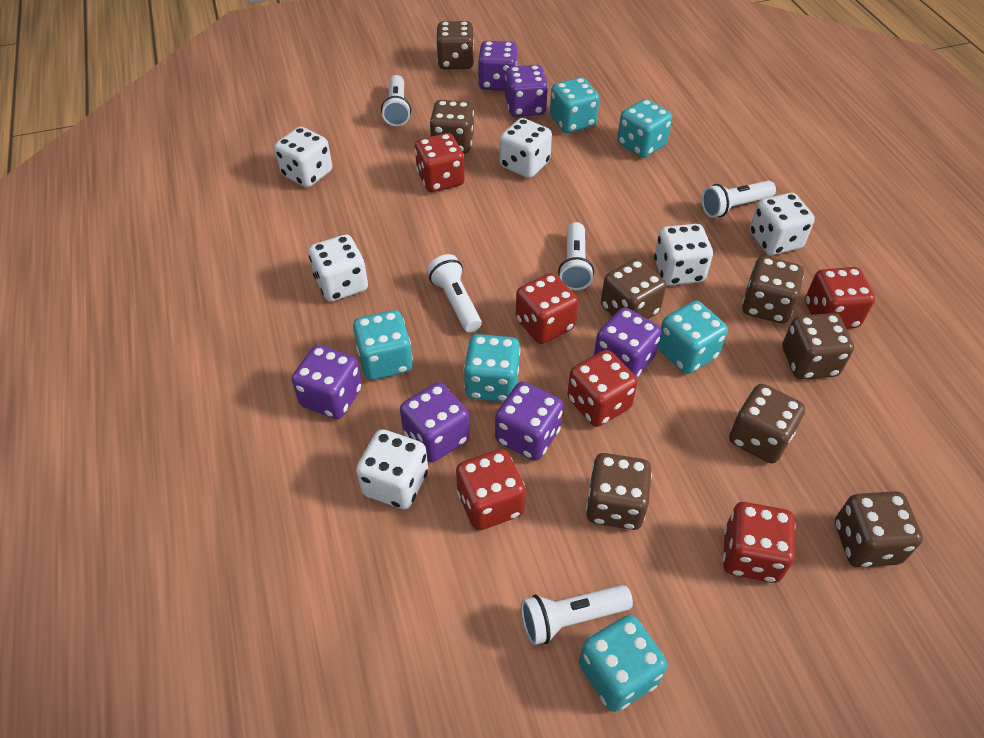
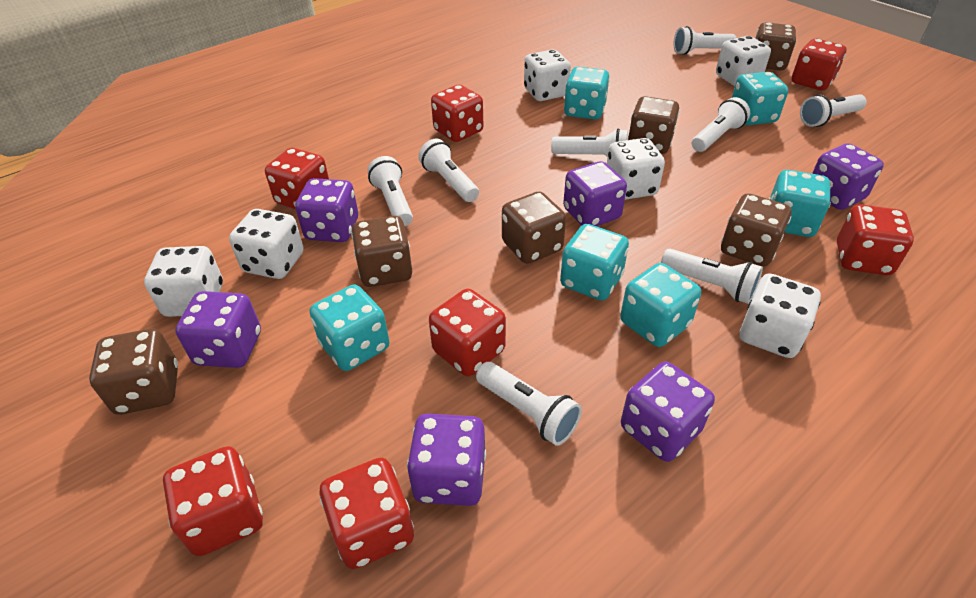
brown dice: 8 -> 6
red dice: 6 -> 7
white flashlight: 5 -> 8

